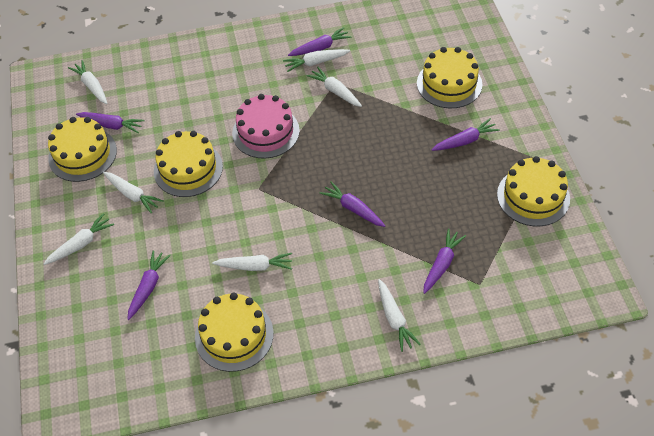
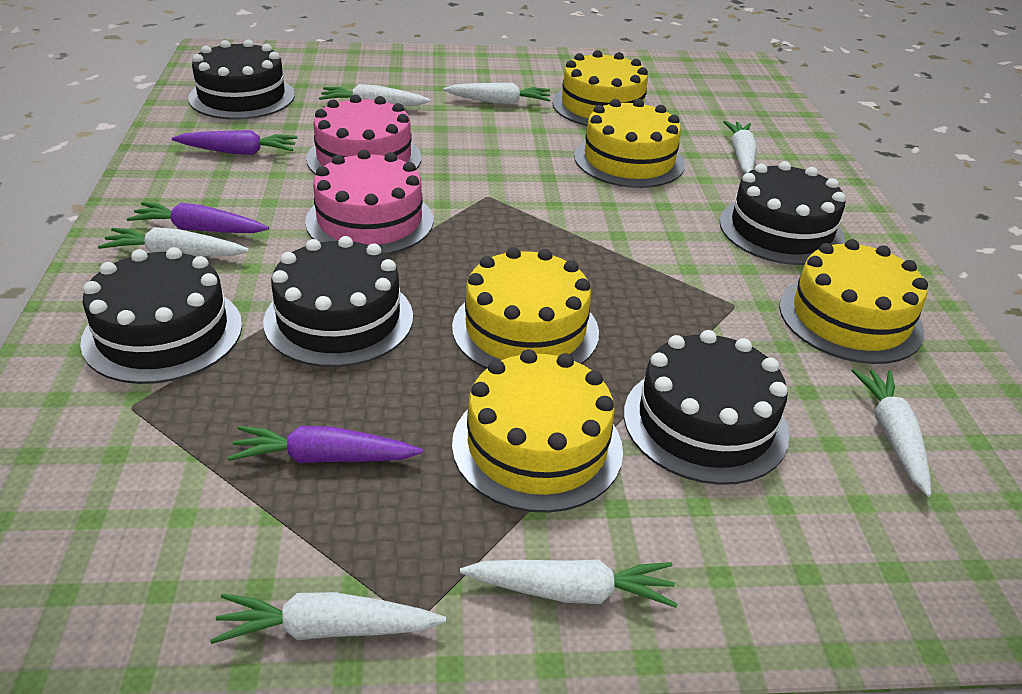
black cake: 0 -> 5
pink cake: 1 -> 2
purple carrot: 6 -> 3

